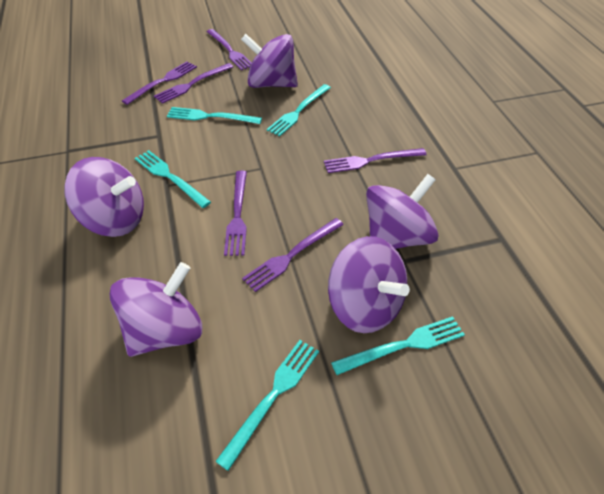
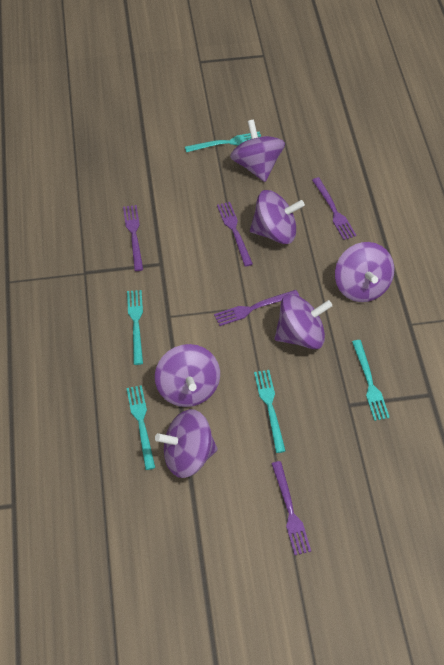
purple fork: 6 -> 5
purple spinning top: 5 -> 6

